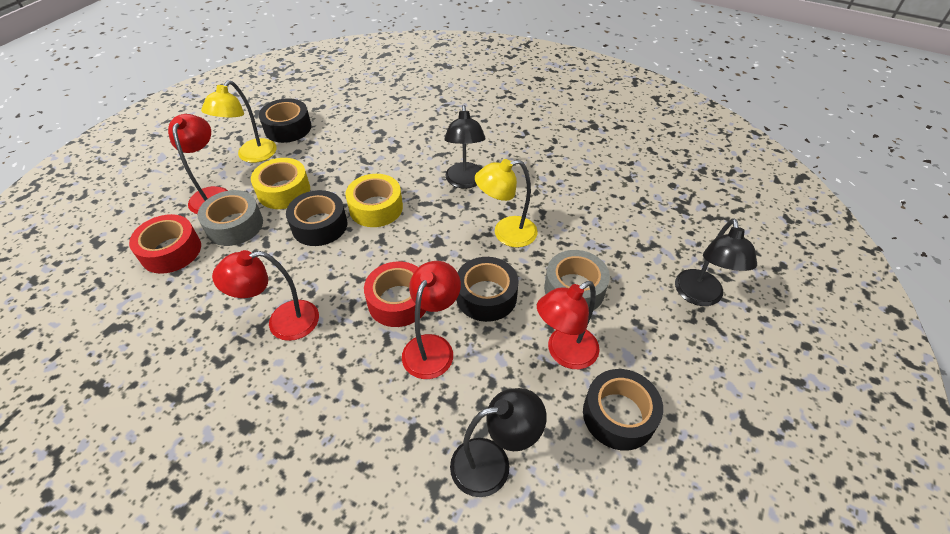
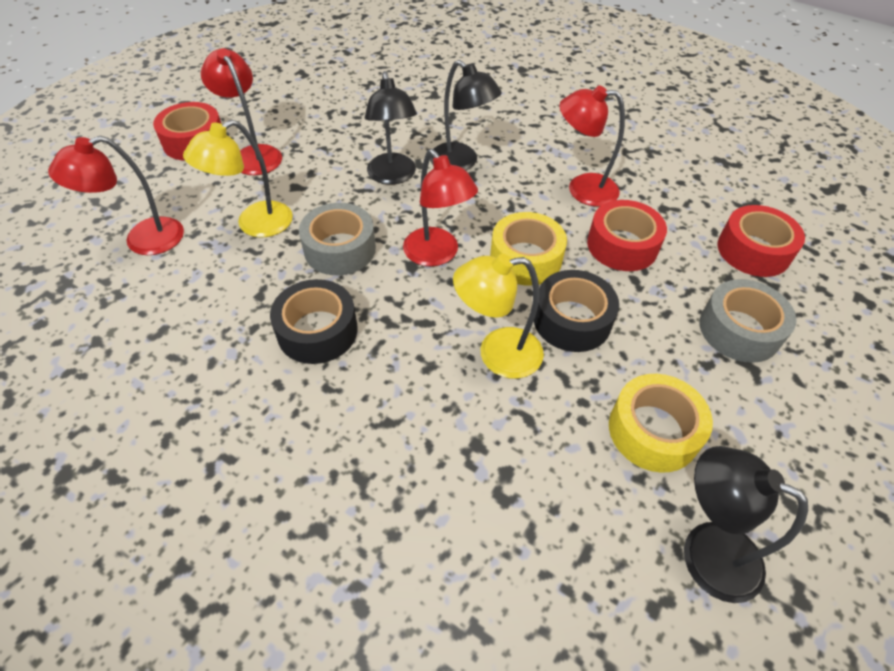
black tape: 4 -> 2
red tape: 2 -> 3

